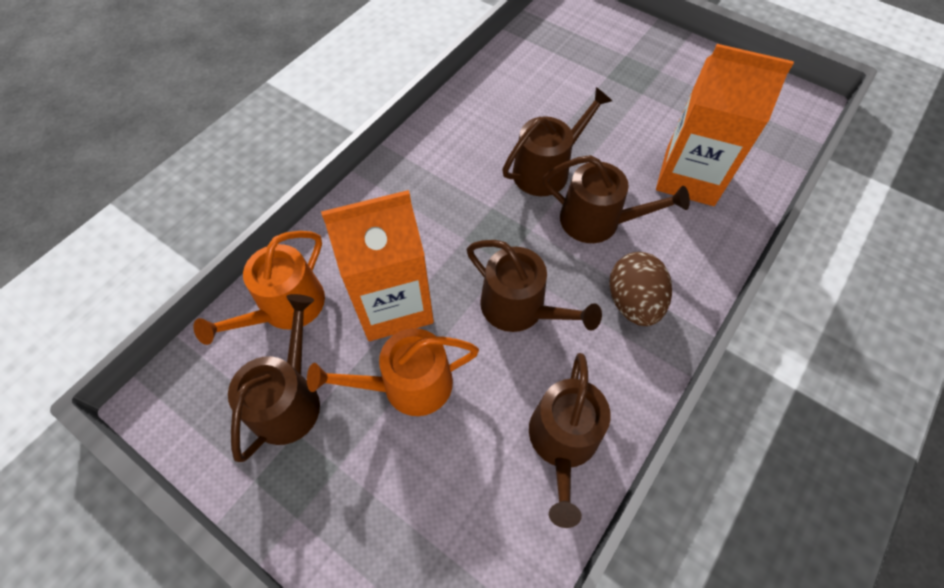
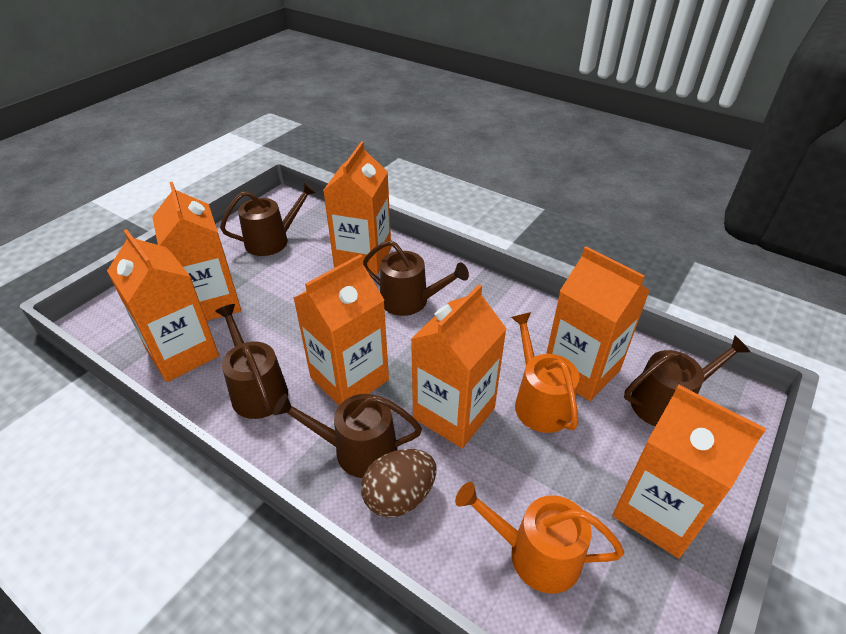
orange carton: 2 -> 7

